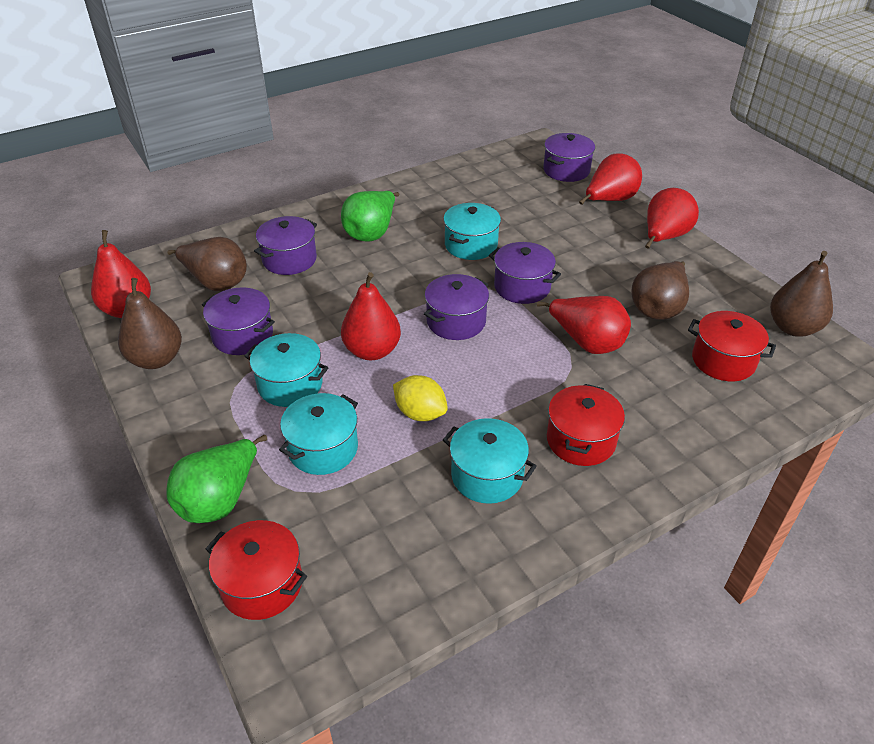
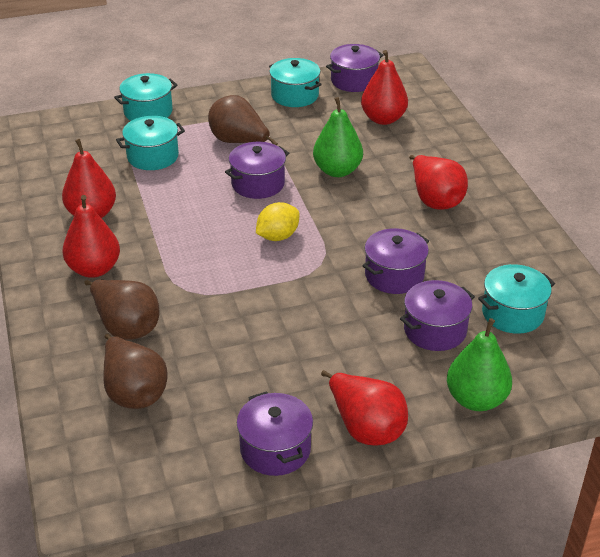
brown pear: 4 -> 3
red pot: 3 -> 0

